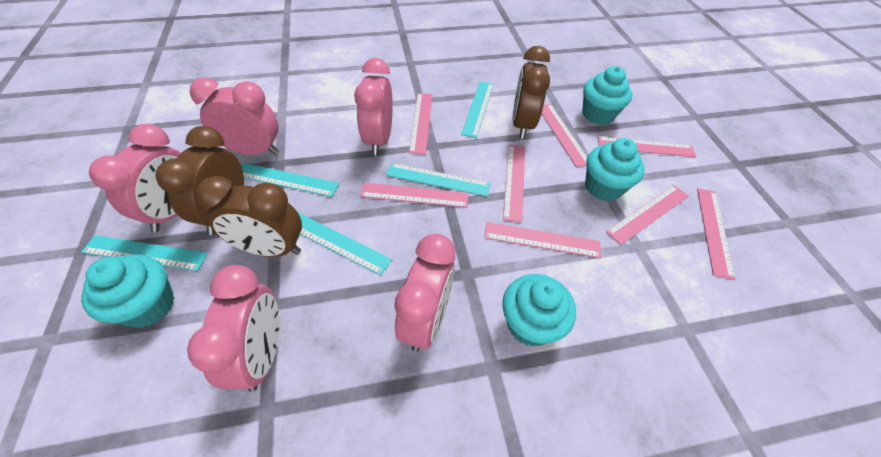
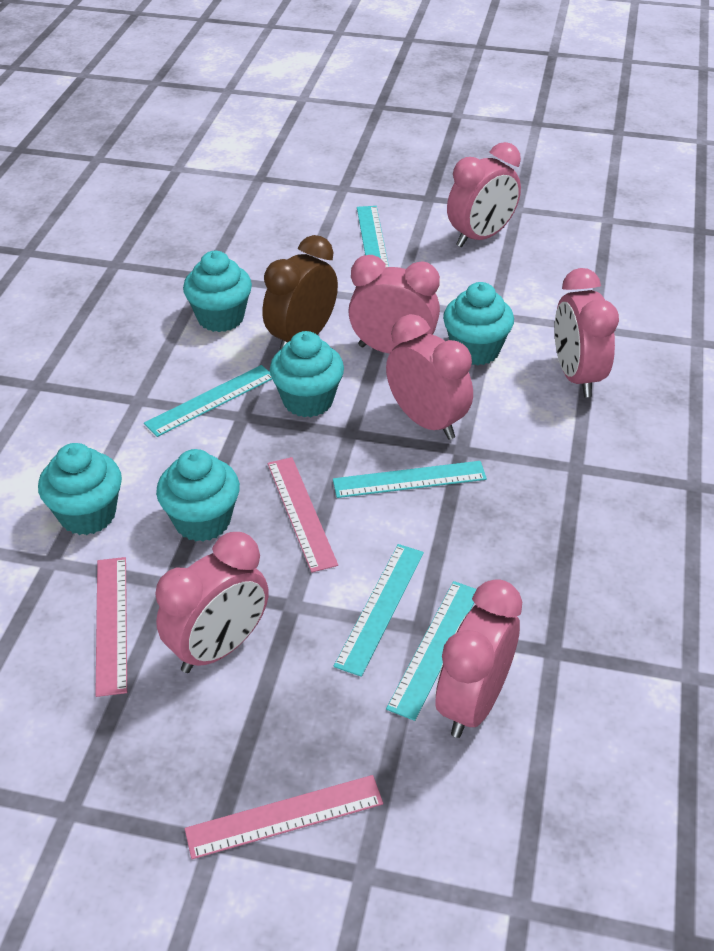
brown clock: 3 -> 1
pink clock: 5 -> 6
pink ruler: 8 -> 3
turquoise cupcake: 4 -> 5

